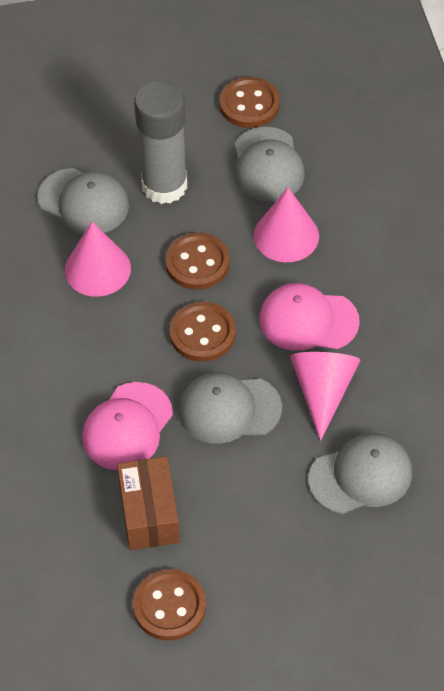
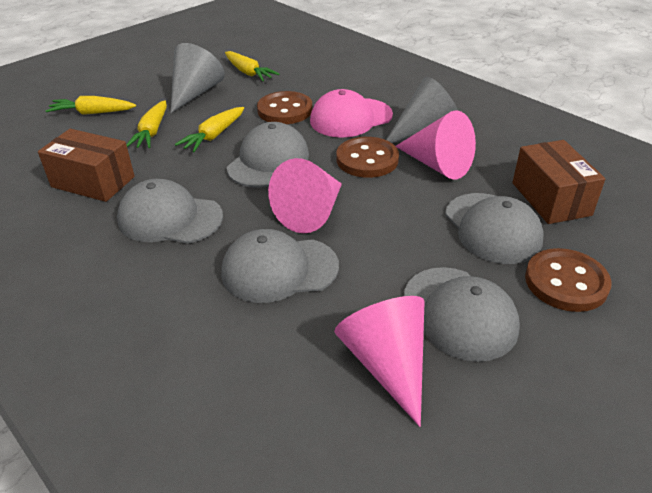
brown box: 1 -> 2
brown button: 4 -> 3
grey cap: 4 -> 5
grey cone: 0 -> 2
grey glue stick: 1 -> 0
pink cap: 2 -> 1
yellow carrot: 0 -> 4

